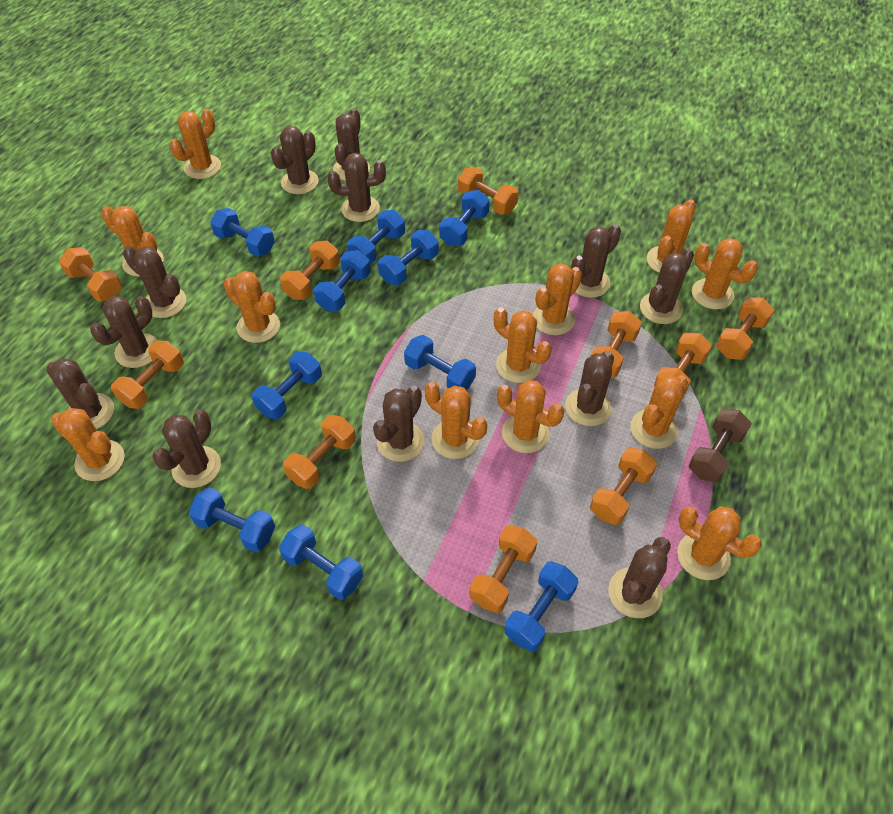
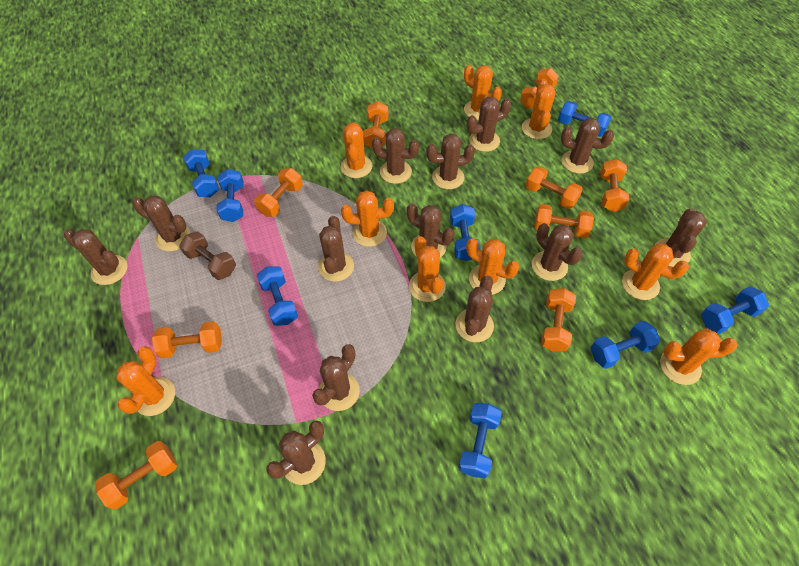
blue dumbbell: 10 -> 8
brown cactus: 12 -> 13
orange cactus: 12 -> 9
orange dumbbell: 10 -> 9

